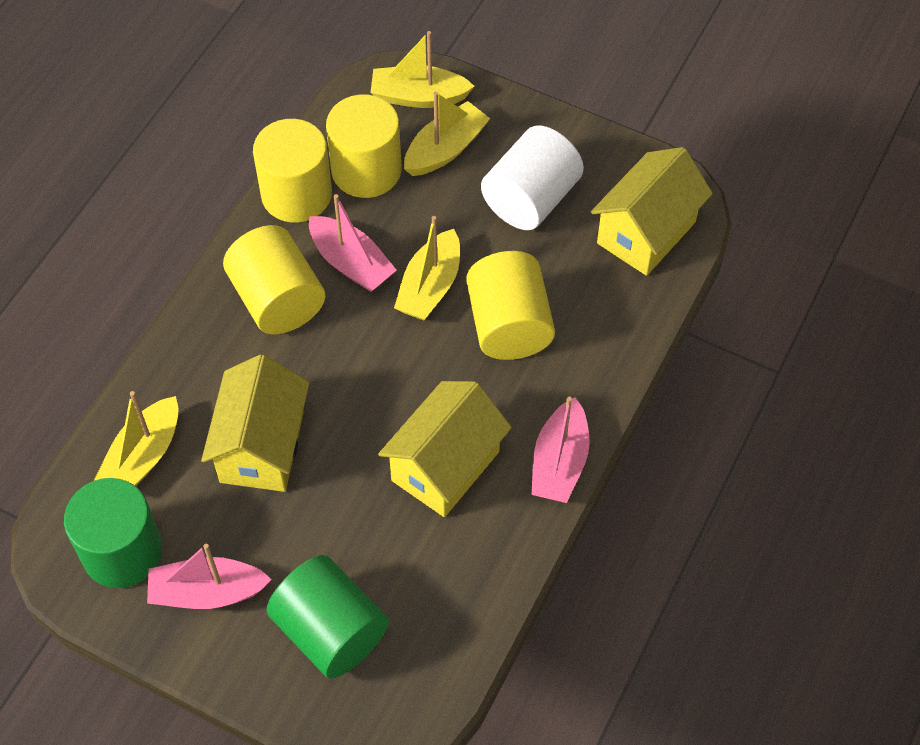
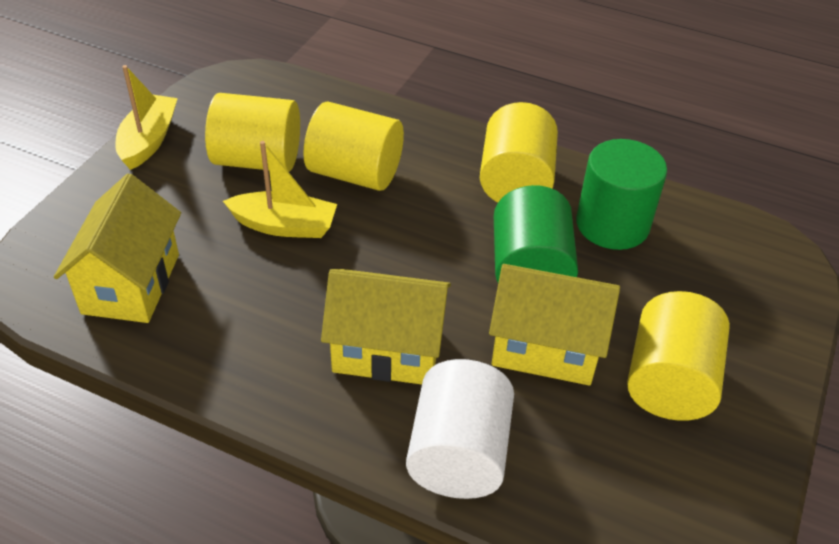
pink boat: 3 -> 0
yellow boat: 4 -> 2

